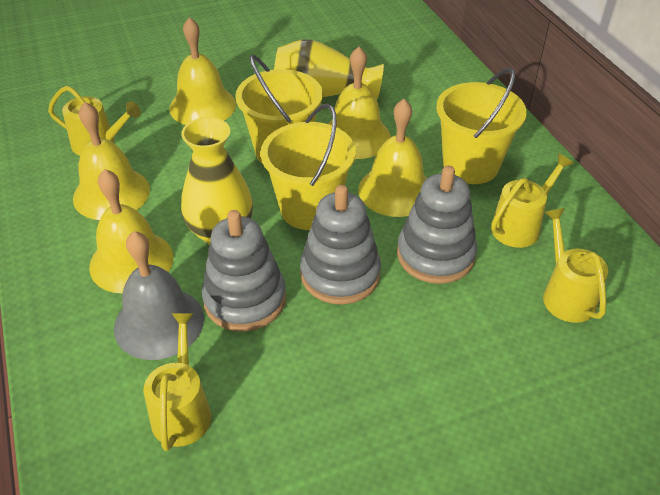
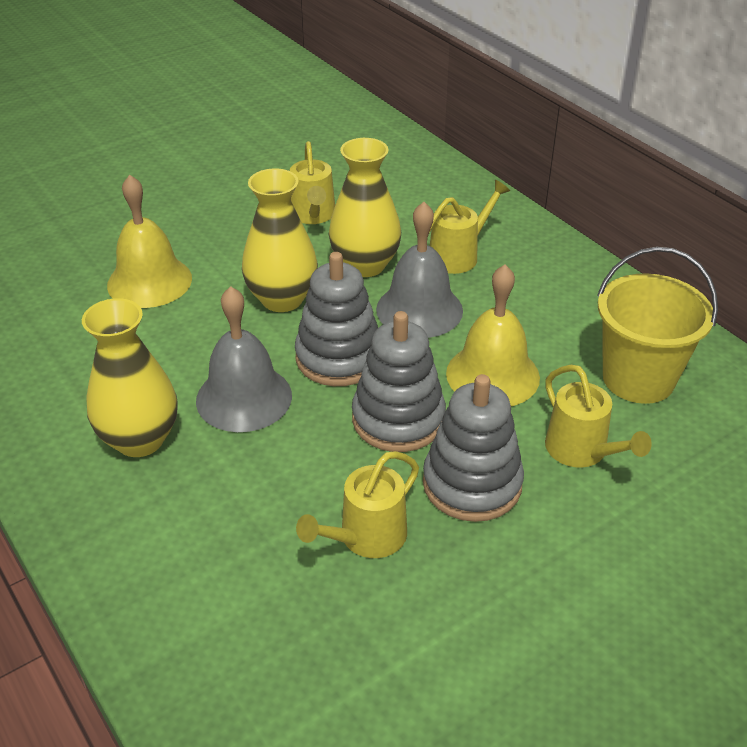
grey bell: 1 -> 2
yellow bell: 5 -> 2
yellow bucket: 3 -> 1
yellow vase: 2 -> 3

